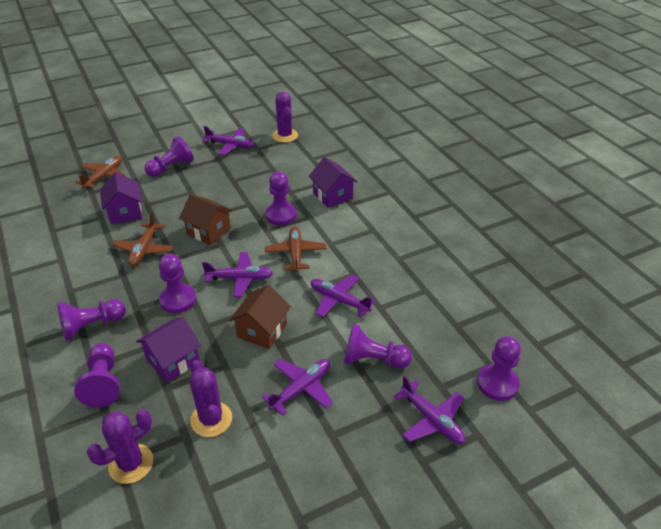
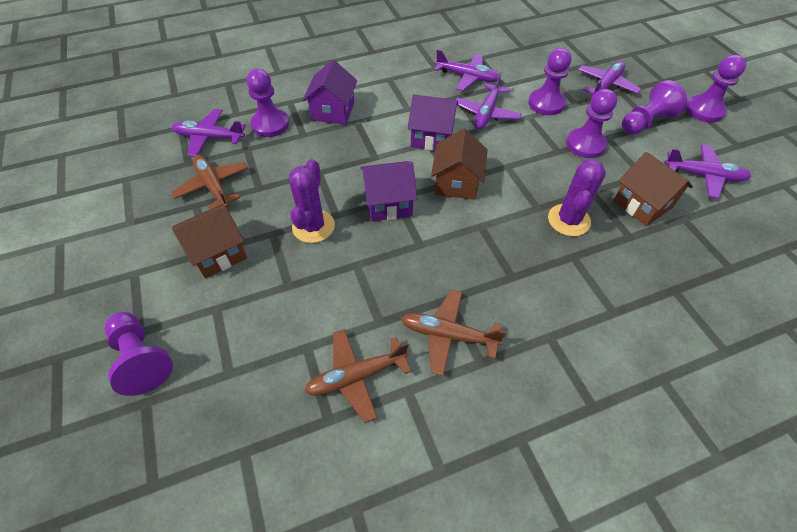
brown house: 2 -> 3
purple cactus: 3 -> 2
purple pawn: 7 -> 6

